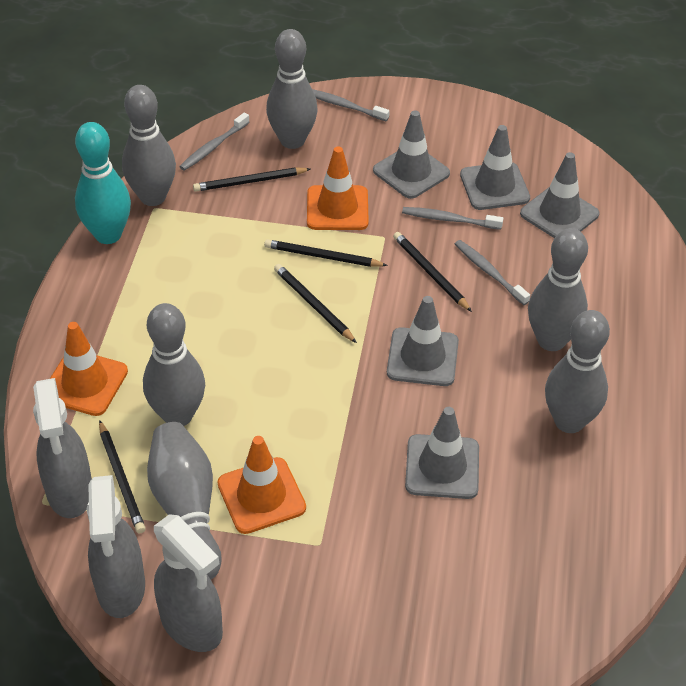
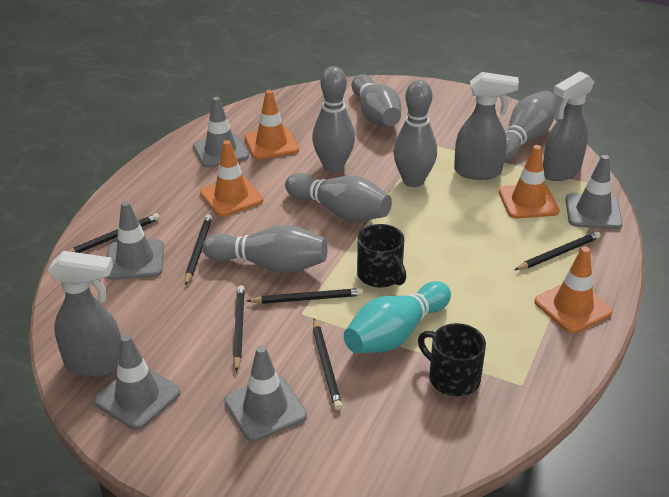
black mug: 0 -> 2
black pencil: 5 -> 6
grey toothbrush: 4 -> 0
orange traffic cone: 3 -> 4

